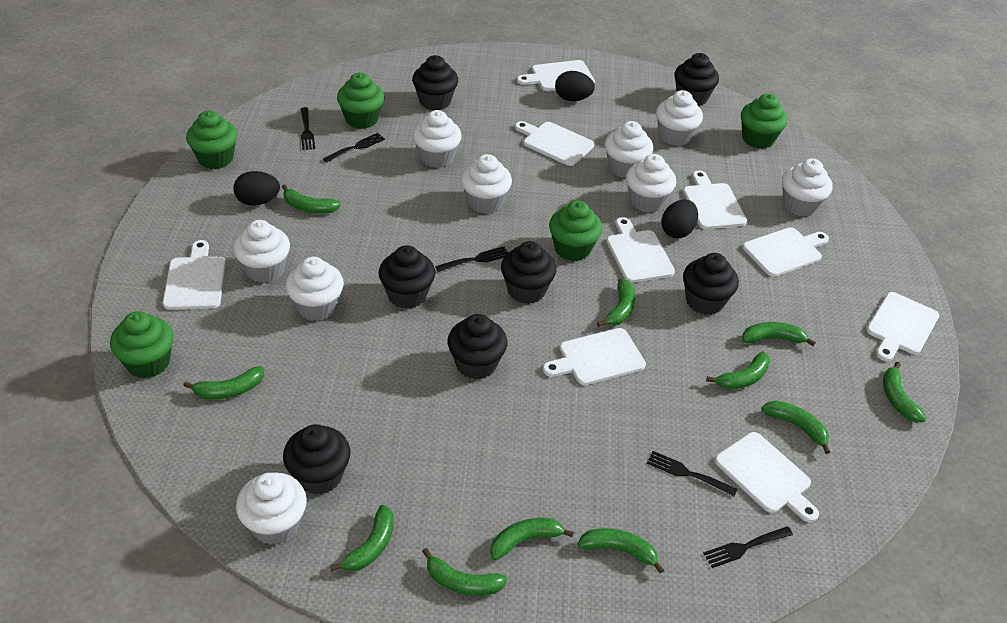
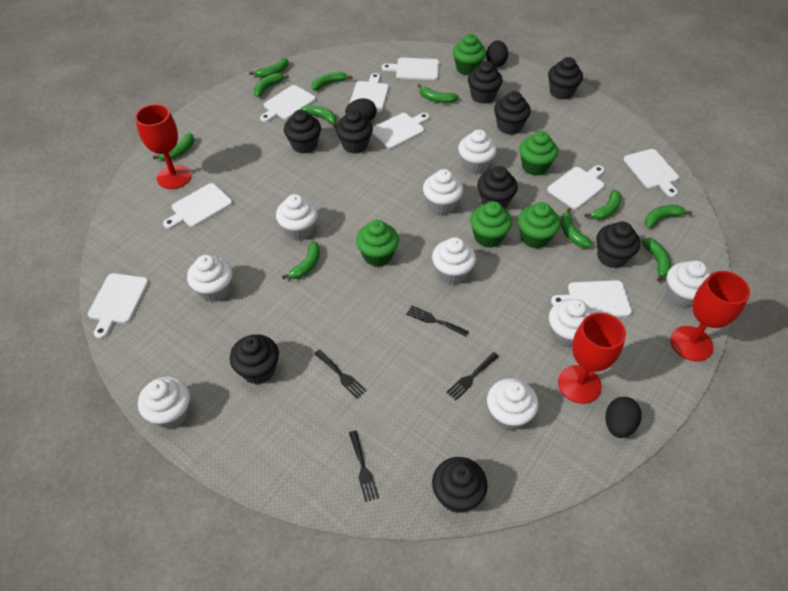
black cupcake: 7 -> 9
black fork: 5 -> 4
red goblet: 0 -> 3

